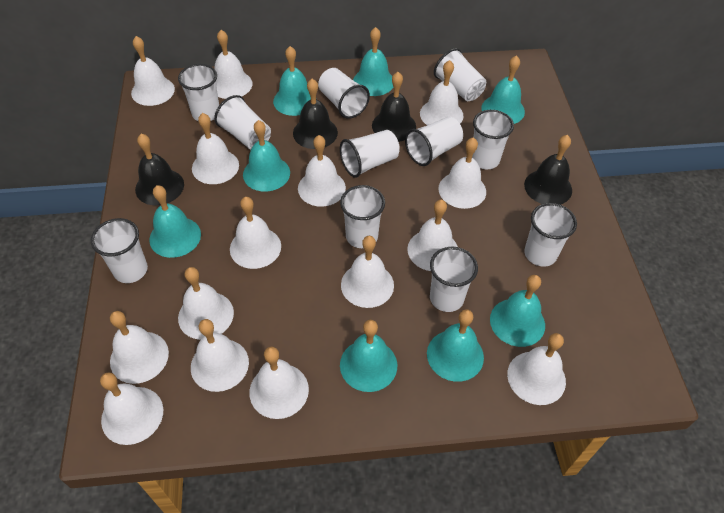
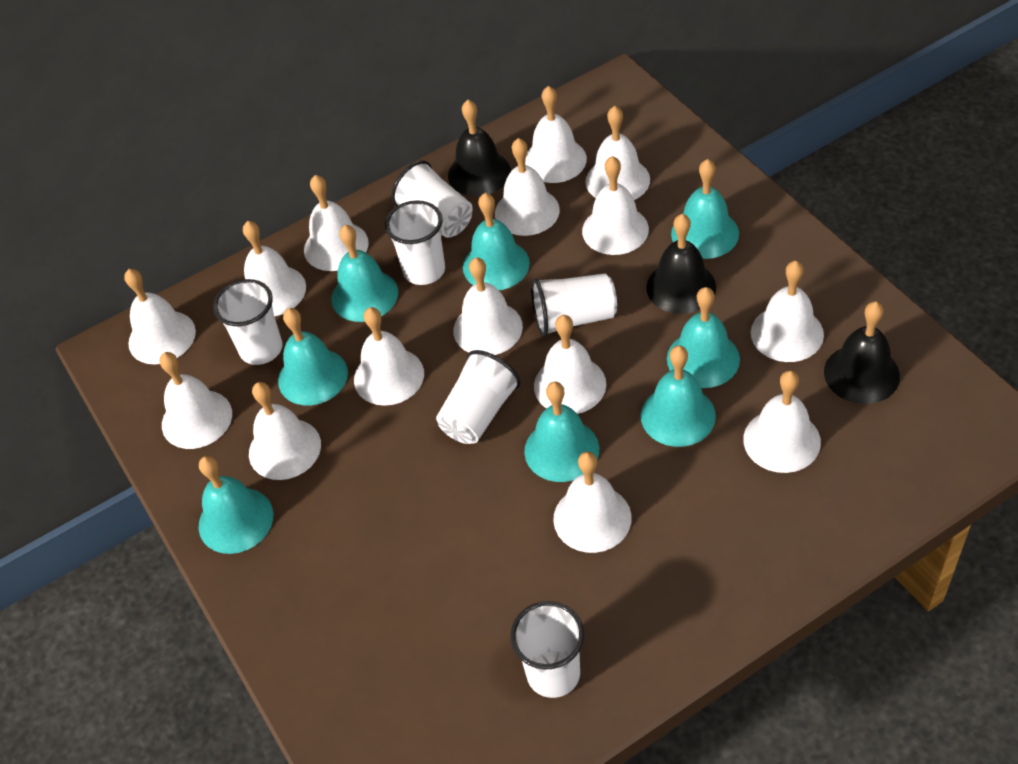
black bell: 4 -> 3
white cup: 11 -> 6

